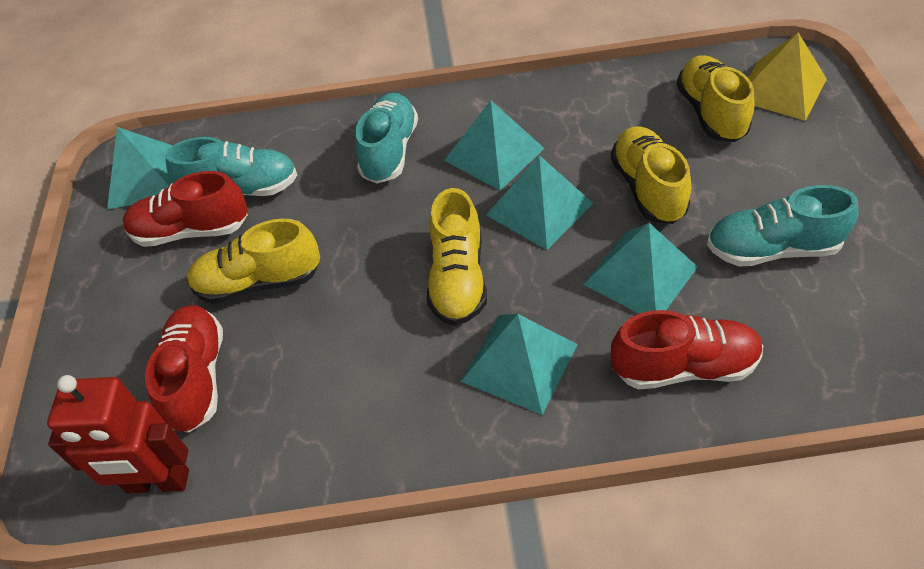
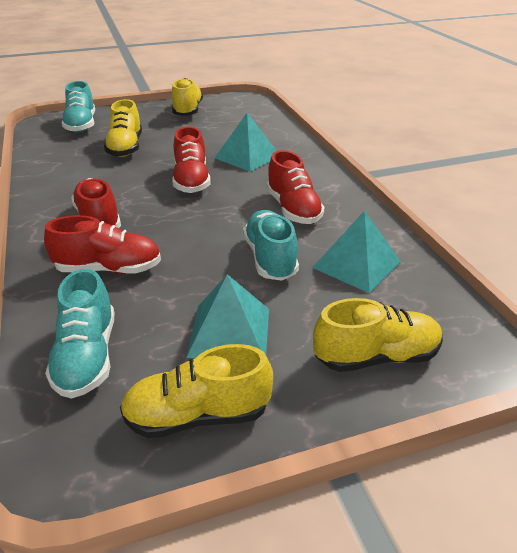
red robot: 1 -> 0
red shoe: 3 -> 4
turquoise pyramid: 5 -> 3
yellow pyramid: 1 -> 0

